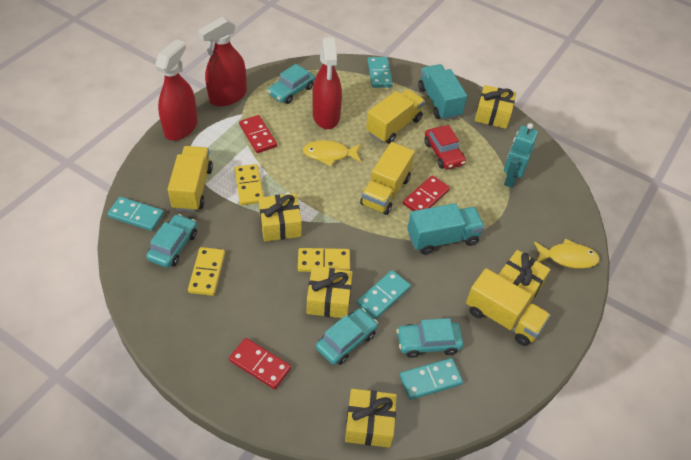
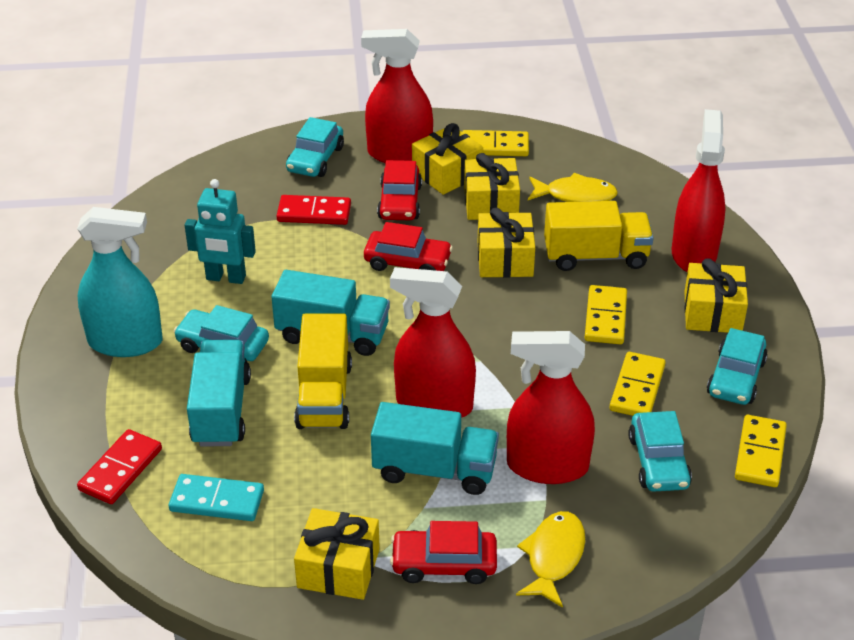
red car: 1 -> 3
red domino: 3 -> 2
red spray bottle: 3 -> 4
turquoise domino: 4 -> 1
turquoise spray bottle: 0 -> 1
turquoise truck: 2 -> 3
yellow domino: 3 -> 4
yellow truck: 4 -> 2

